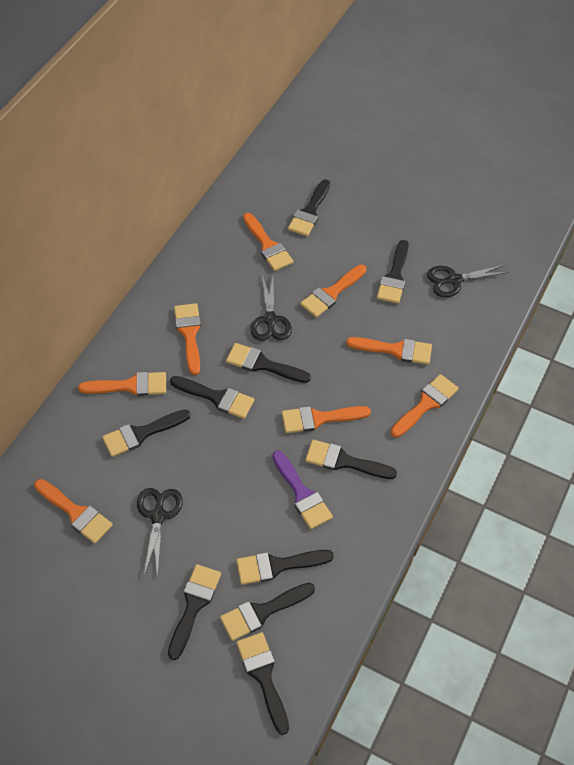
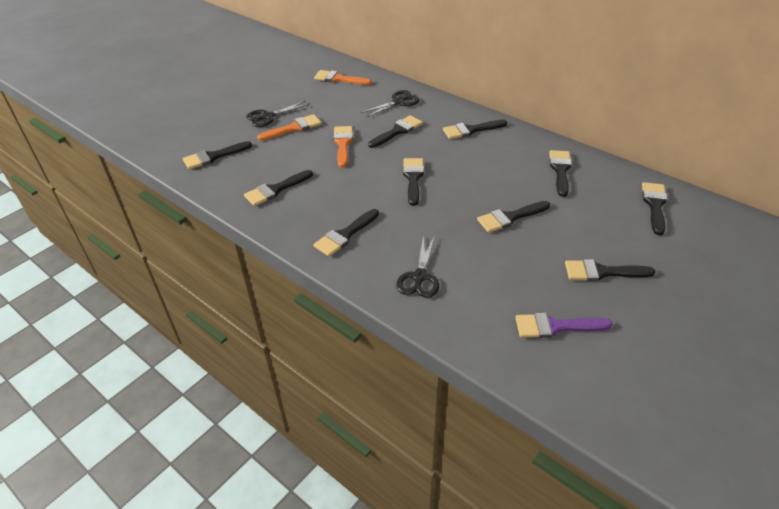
orange brush: 8 -> 3

